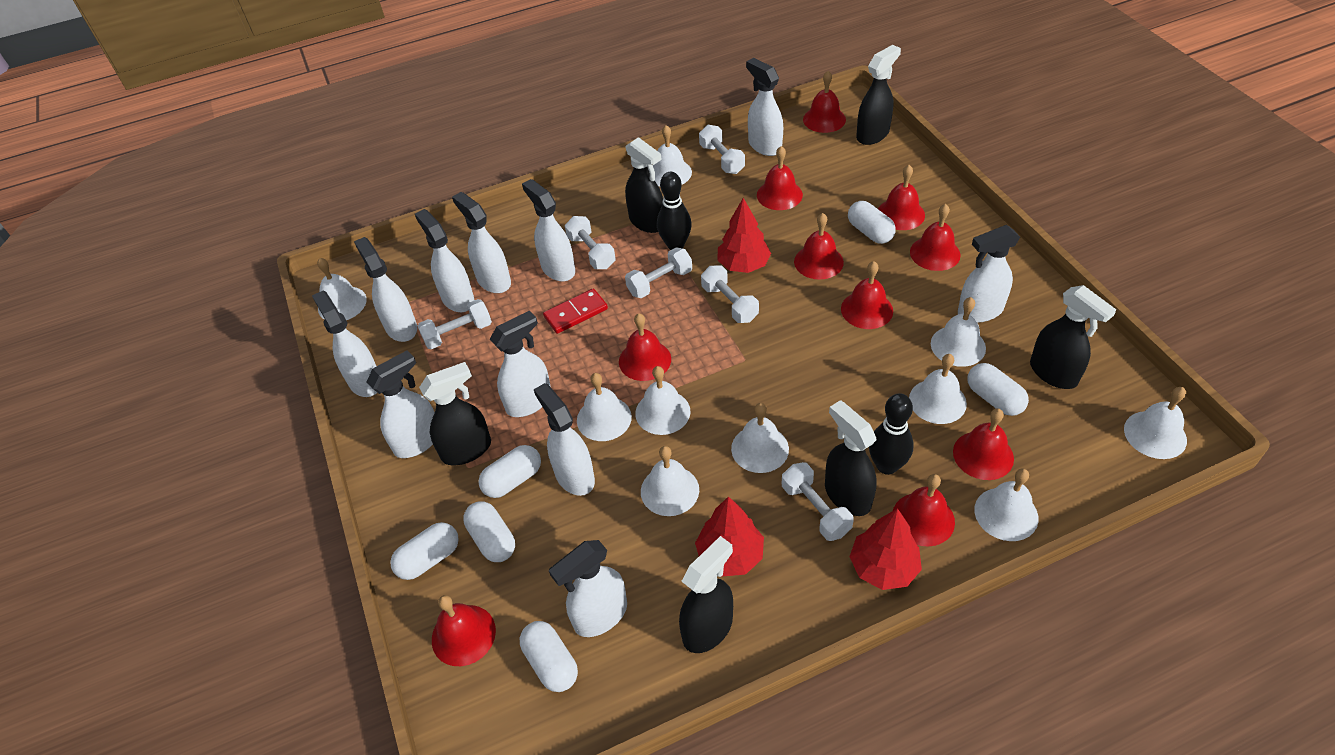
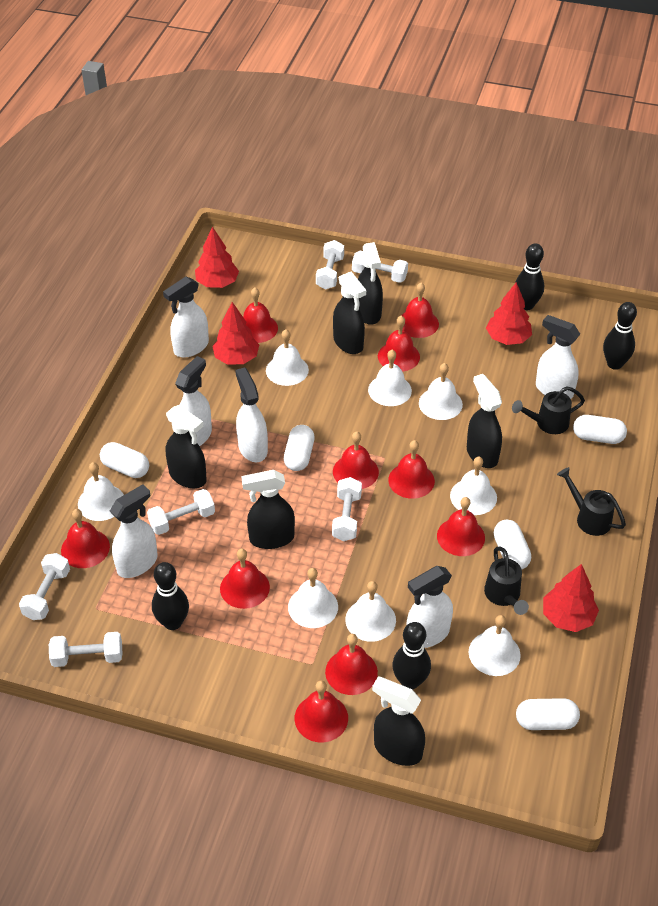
black bowling pin: 2 -> 4
black watering can: 0 -> 3
red domino: 1 -> 0
red tree: 3 -> 4
white bell: 10 -> 8
white capsule: 6 -> 5
white spray bottle: 11 -> 6

